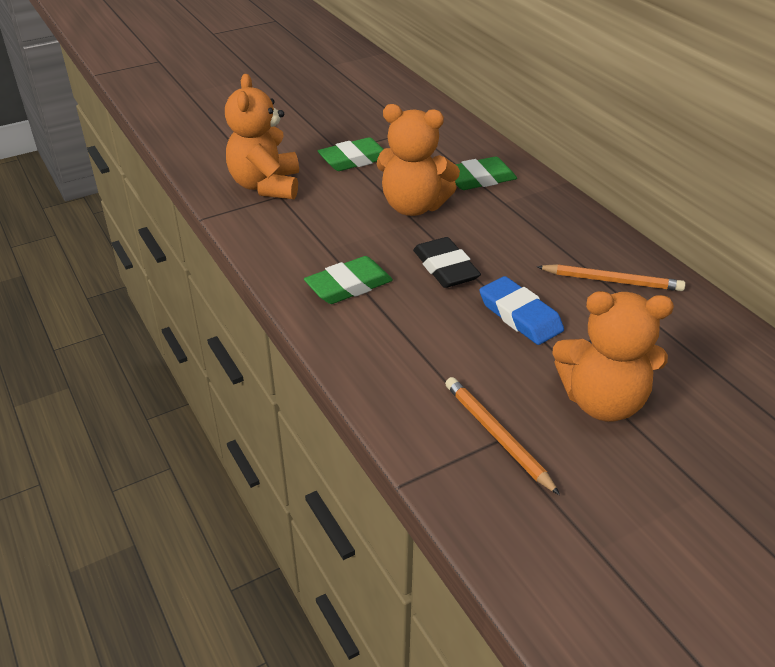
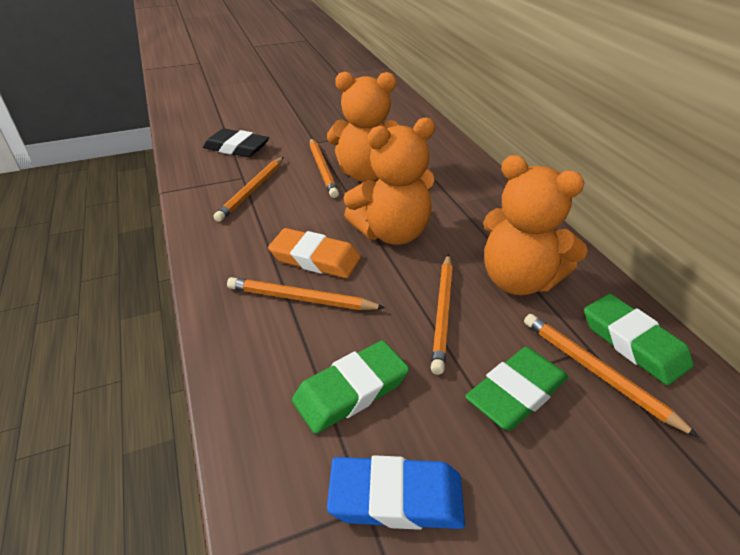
orange eraser: 0 -> 1
orange pencil: 2 -> 5

